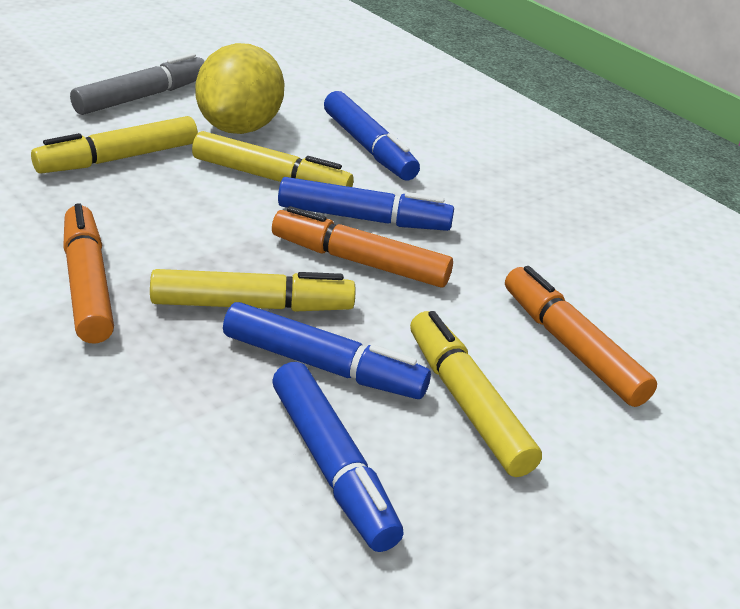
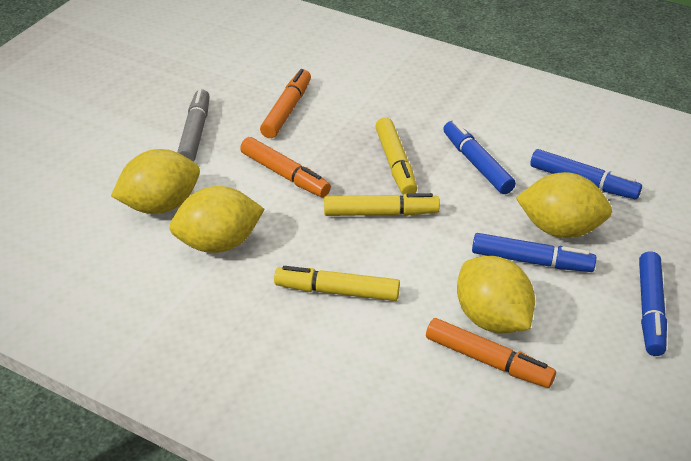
yellow lemon: 1 -> 4
yellow marker: 4 -> 3

